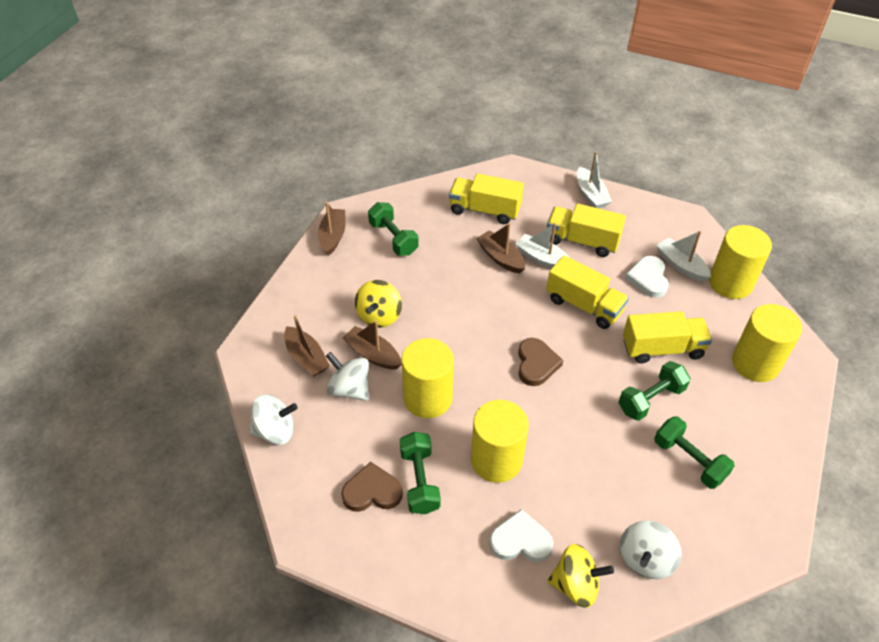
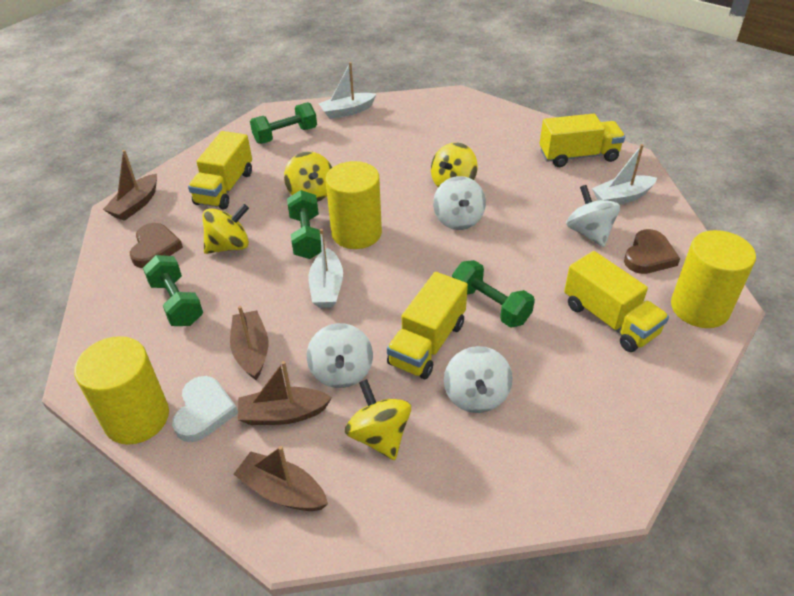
white heart: 2 -> 1
white spinning top: 3 -> 4
yellow cylinder: 4 -> 3
yellow spinning top: 2 -> 4

